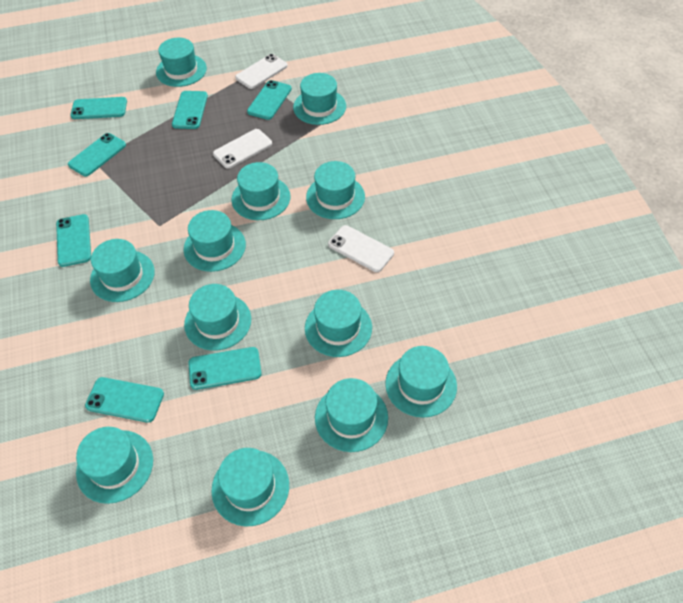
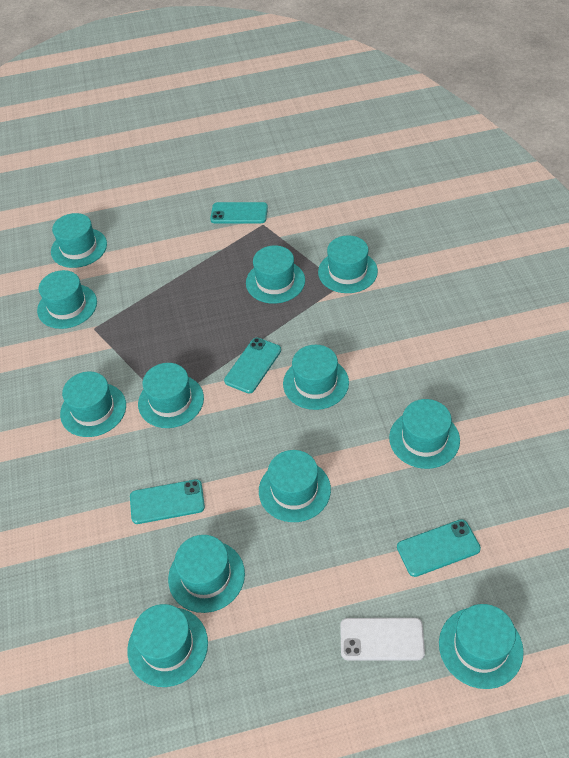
turquoise phone: 7 -> 4
white phone: 3 -> 1

